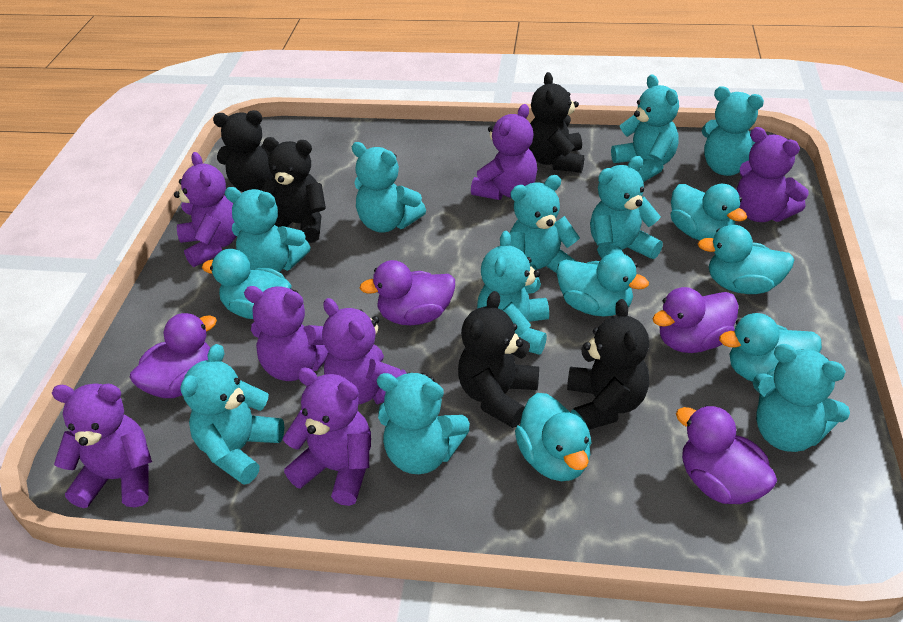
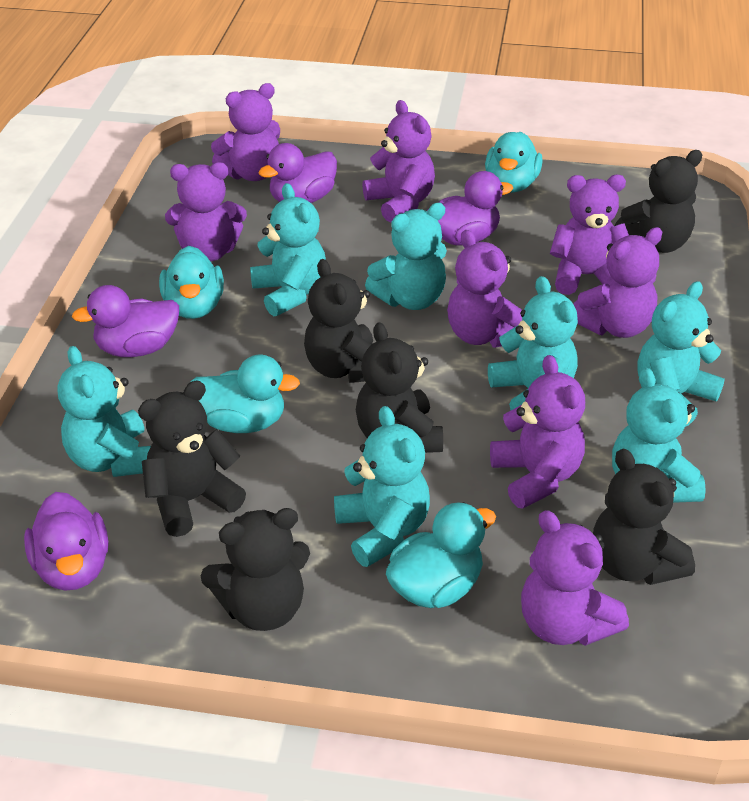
black teddy bear: 5 -> 6
purple teddy bear: 7 -> 8
turquoise duck: 6 -> 4
turquoise teddy bear: 10 -> 7

